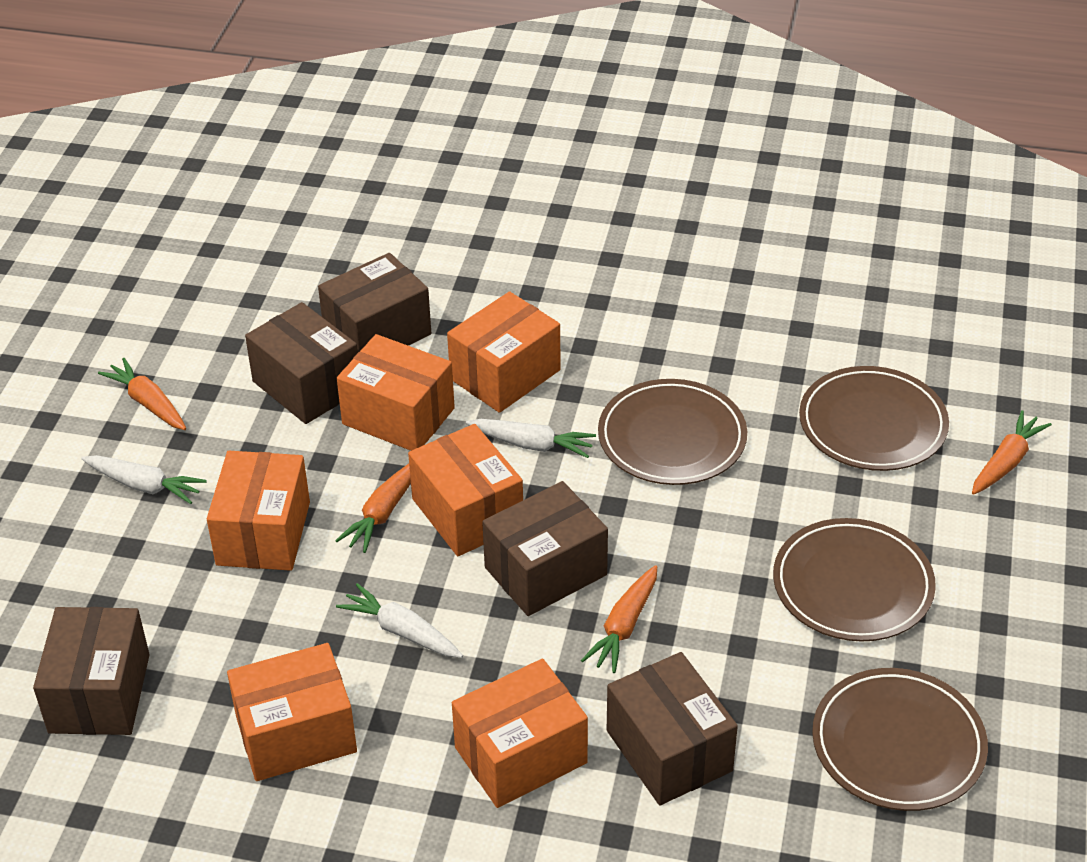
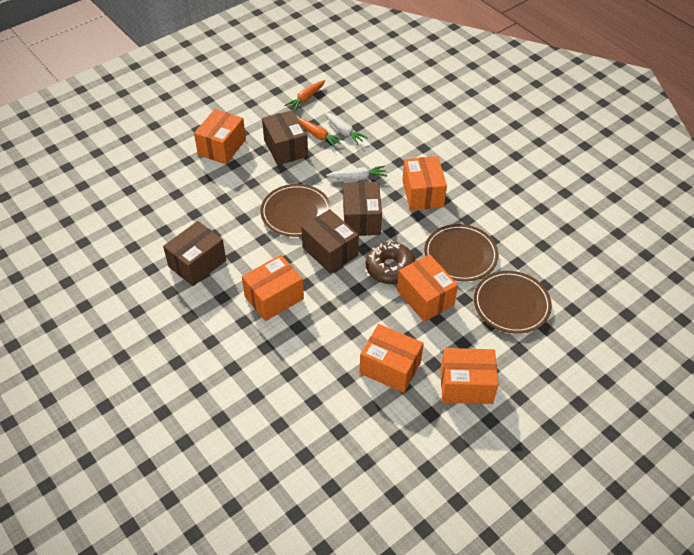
brown box: 5 -> 4
brown donut: 0 -> 1
brown plate: 4 -> 3
orange carrot: 4 -> 2
white carrot: 3 -> 2

